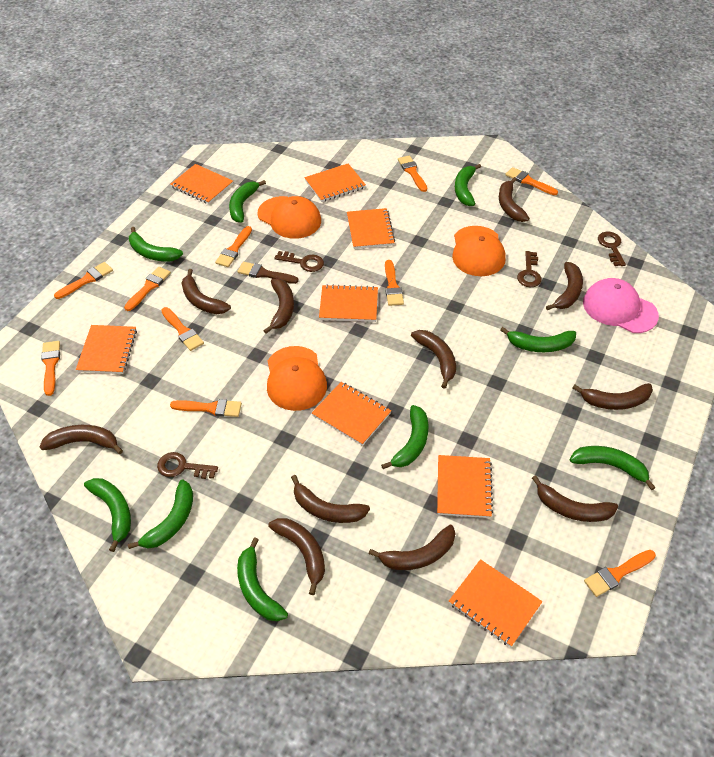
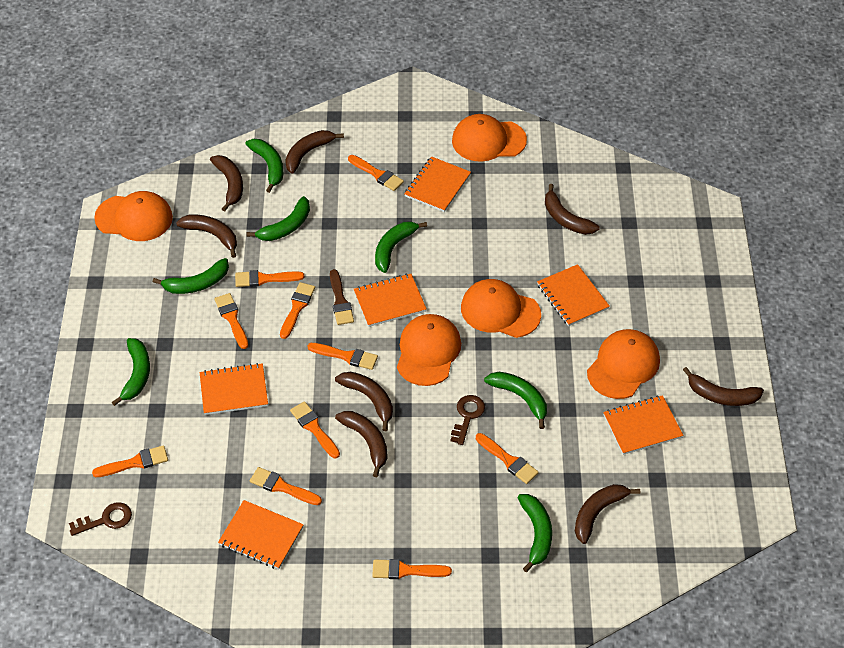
brown banana: 11 -> 8
brown key: 4 -> 2
green banana: 9 -> 7
orange cap: 3 -> 5
orange notebook: 8 -> 6
pink cap: 1 -> 0

